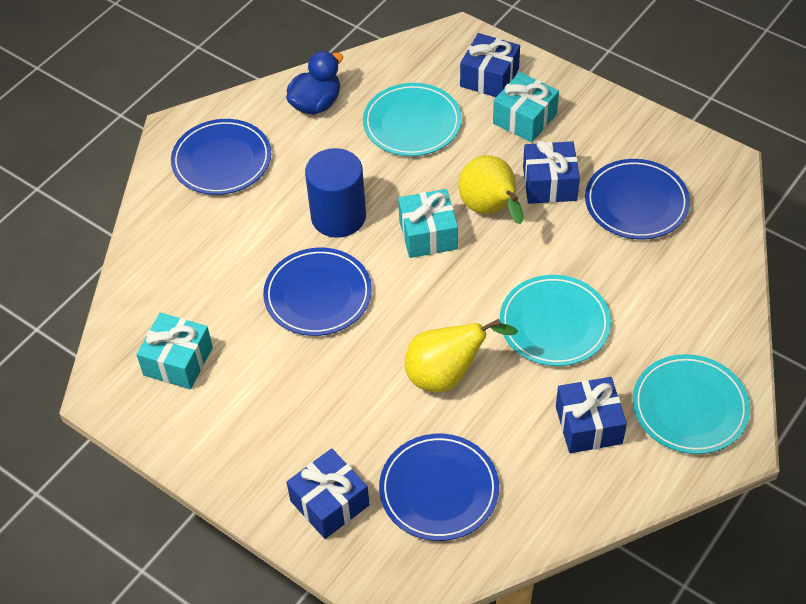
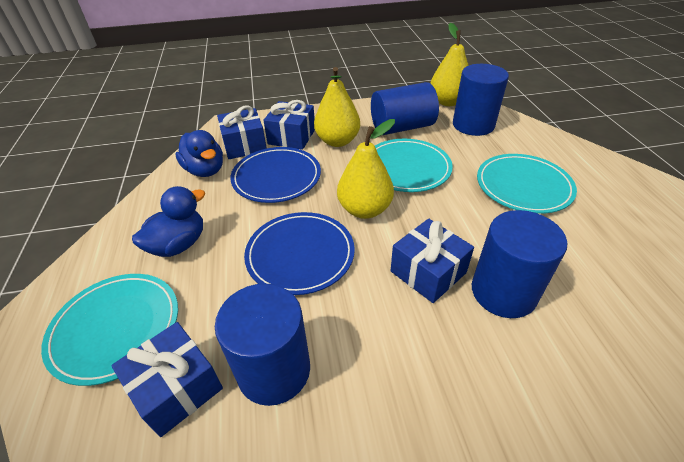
blue cylinder: 1 -> 4
blue duck: 1 -> 2
blue plate: 4 -> 2
turquoise gift: 3 -> 0
yellow pear: 2 -> 3

